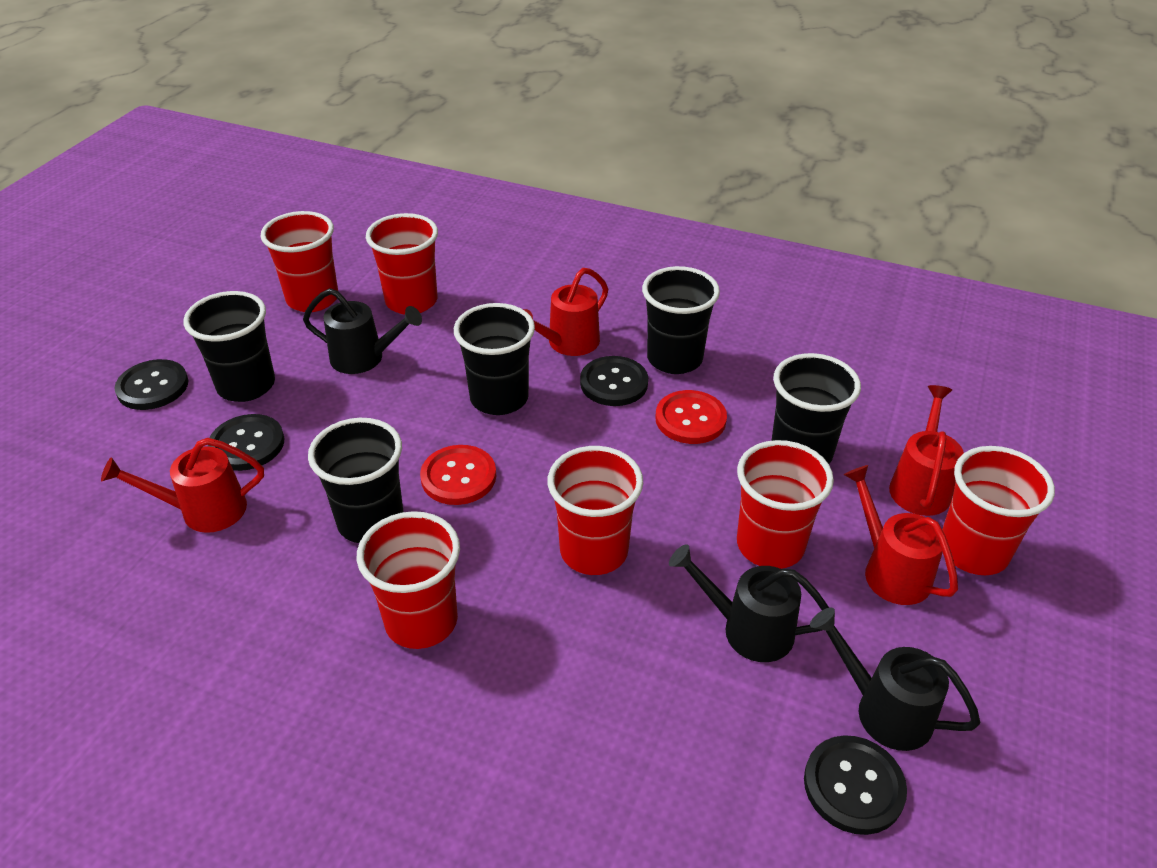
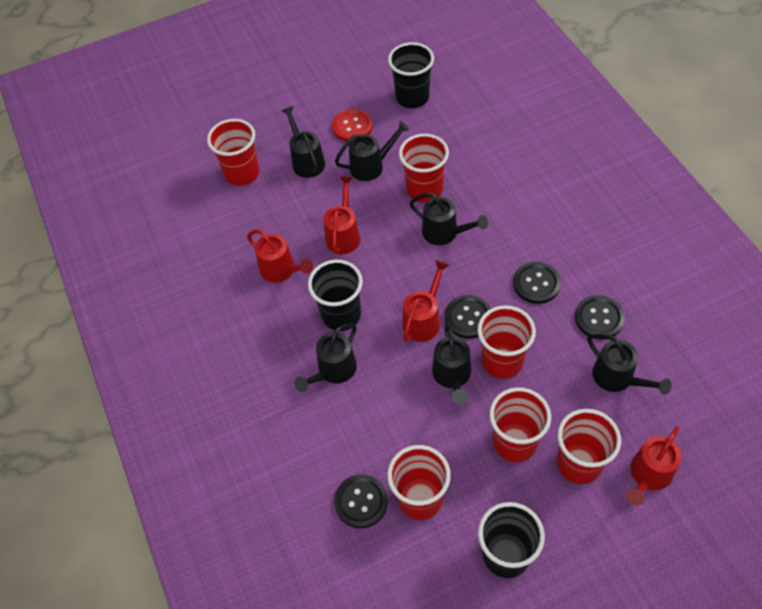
black cup: 5 -> 3
black watering can: 3 -> 6
red button: 2 -> 1

